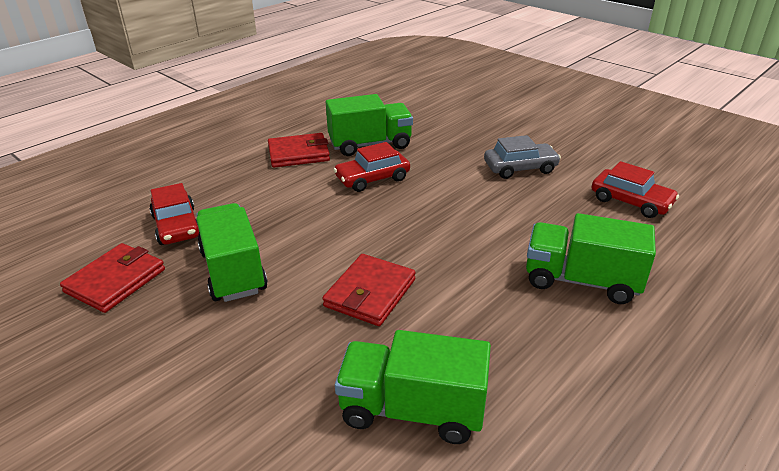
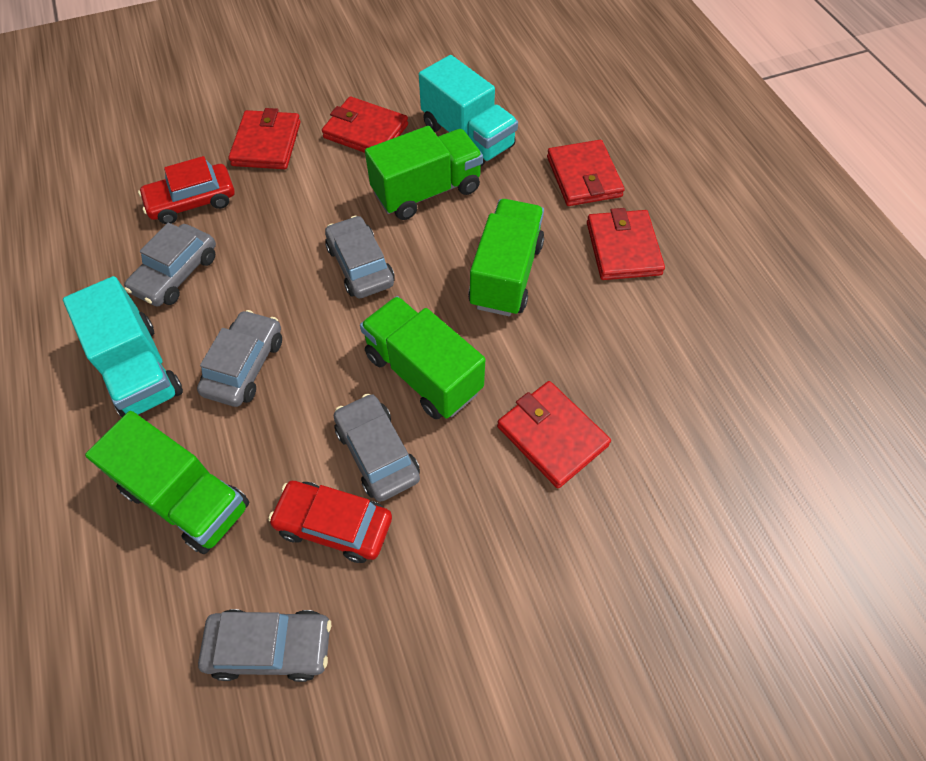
grey car: 1 -> 5
red car: 3 -> 2
red wallet: 3 -> 5
turquoise truck: 0 -> 2

